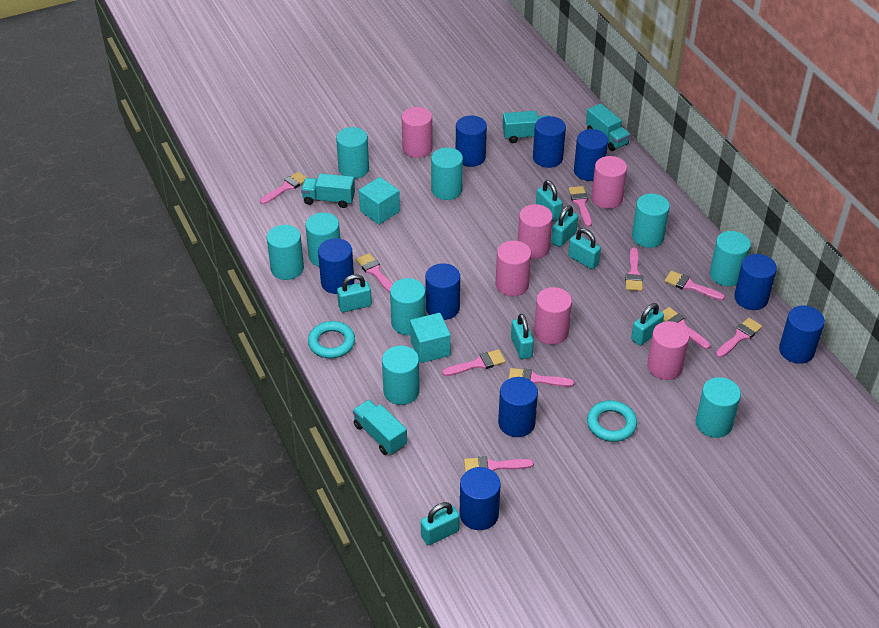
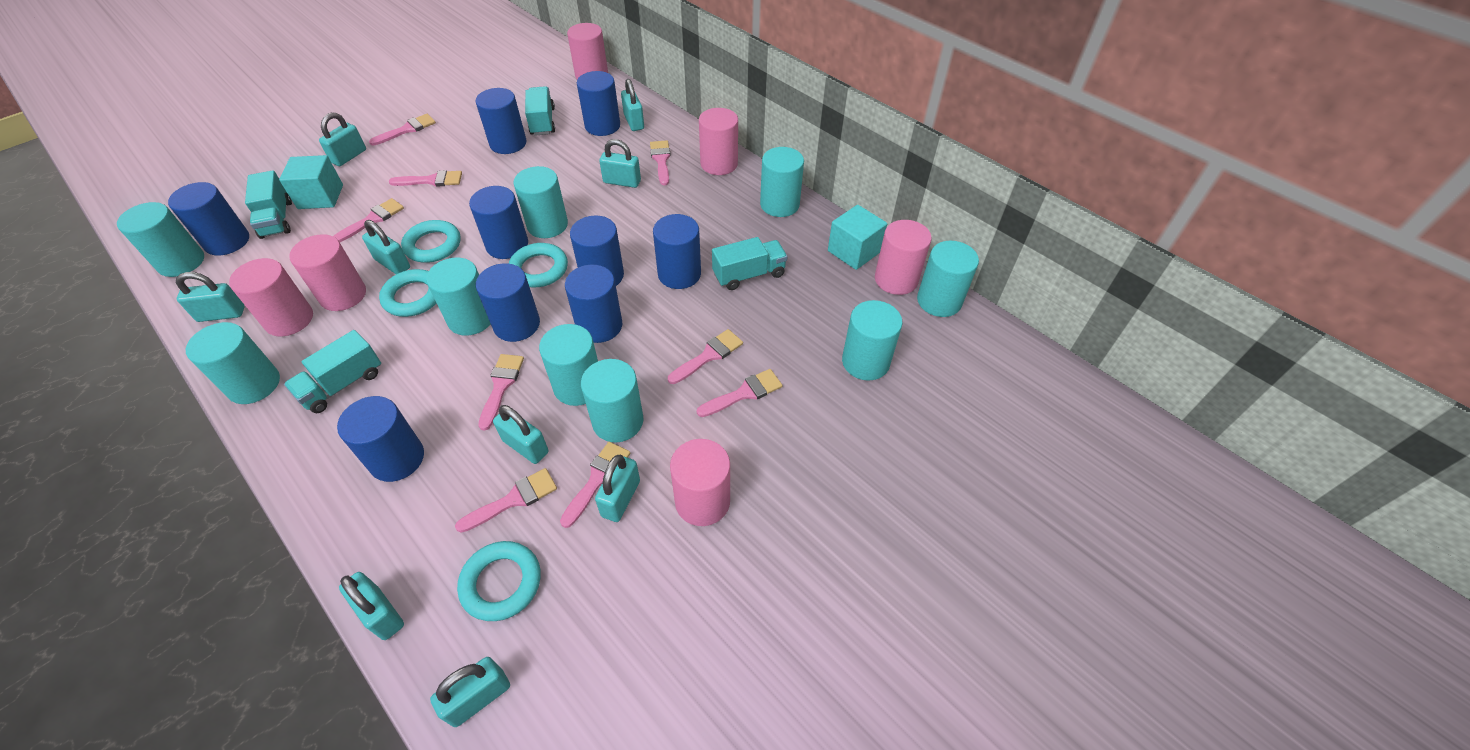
pink brush: 10 -> 9
turquoise padlock: 7 -> 9
turquoise ring: 2 -> 4

